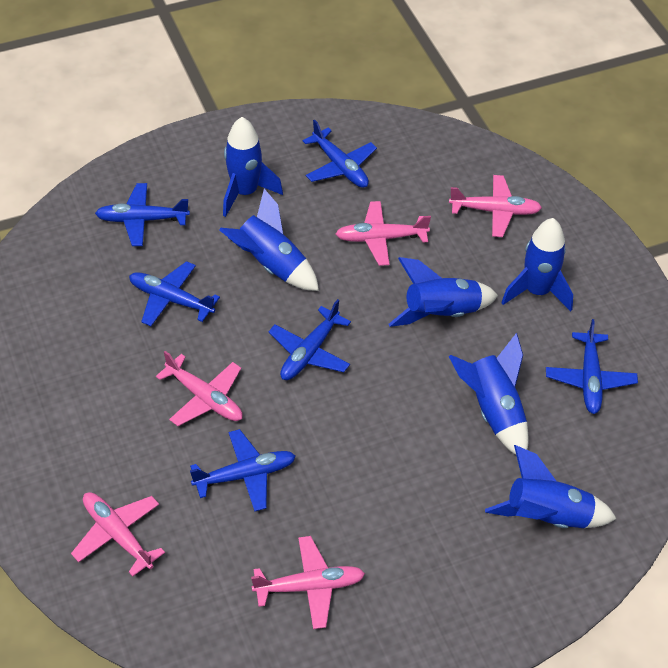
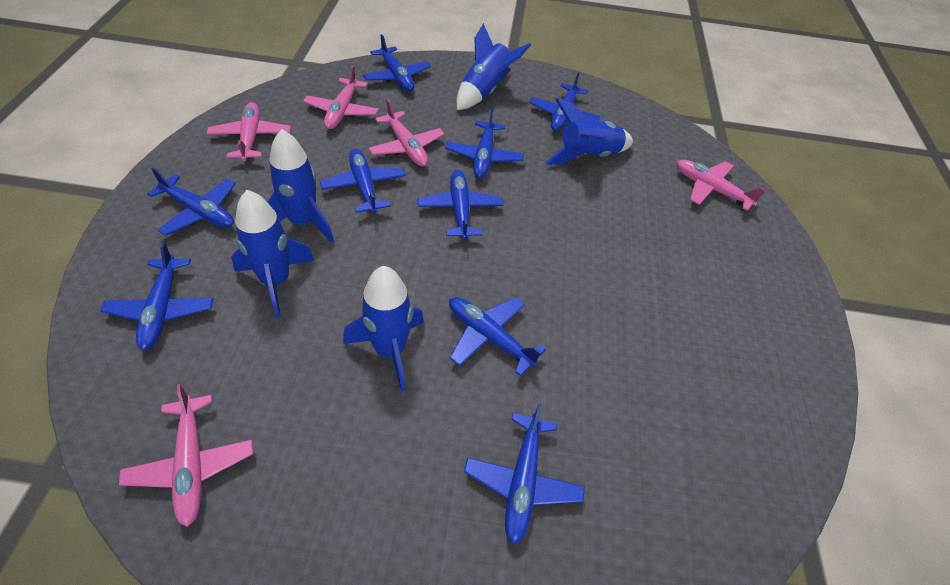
blue plane: 6 -> 9
blue rocket: 6 -> 5

